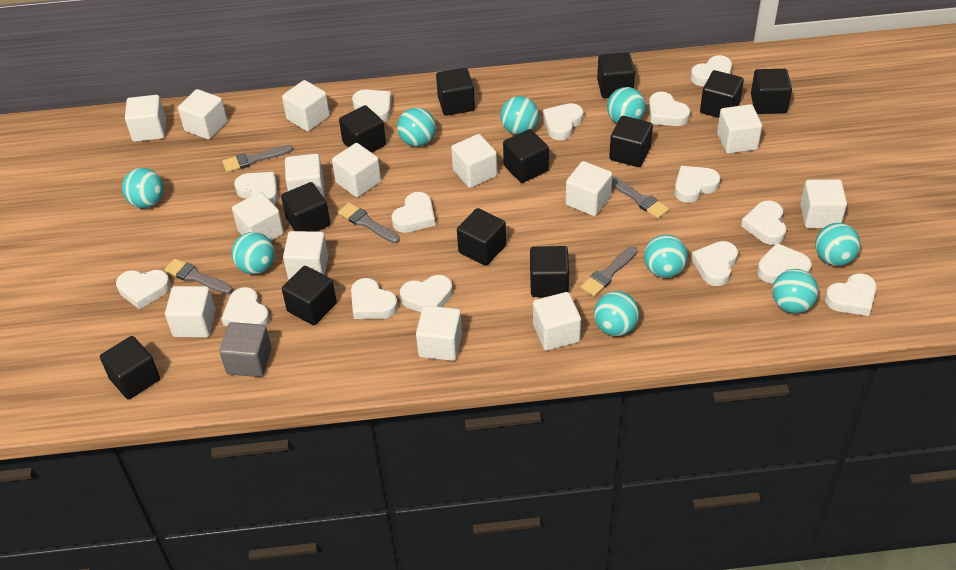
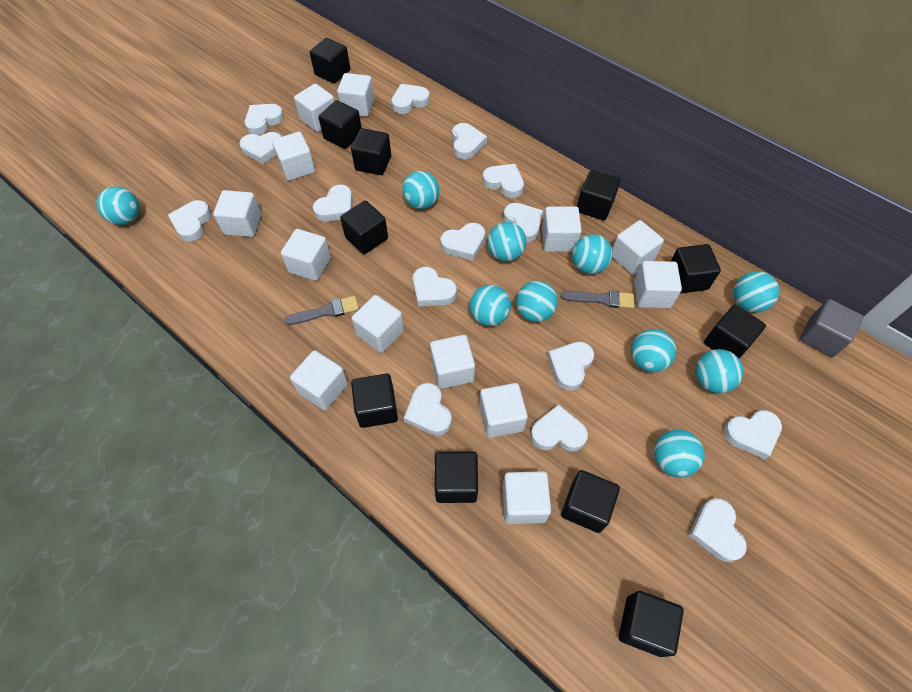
black cube: 12 -> 11
grey brush: 5 -> 2
turquoise ball: 9 -> 10
white cube: 14 -> 13

